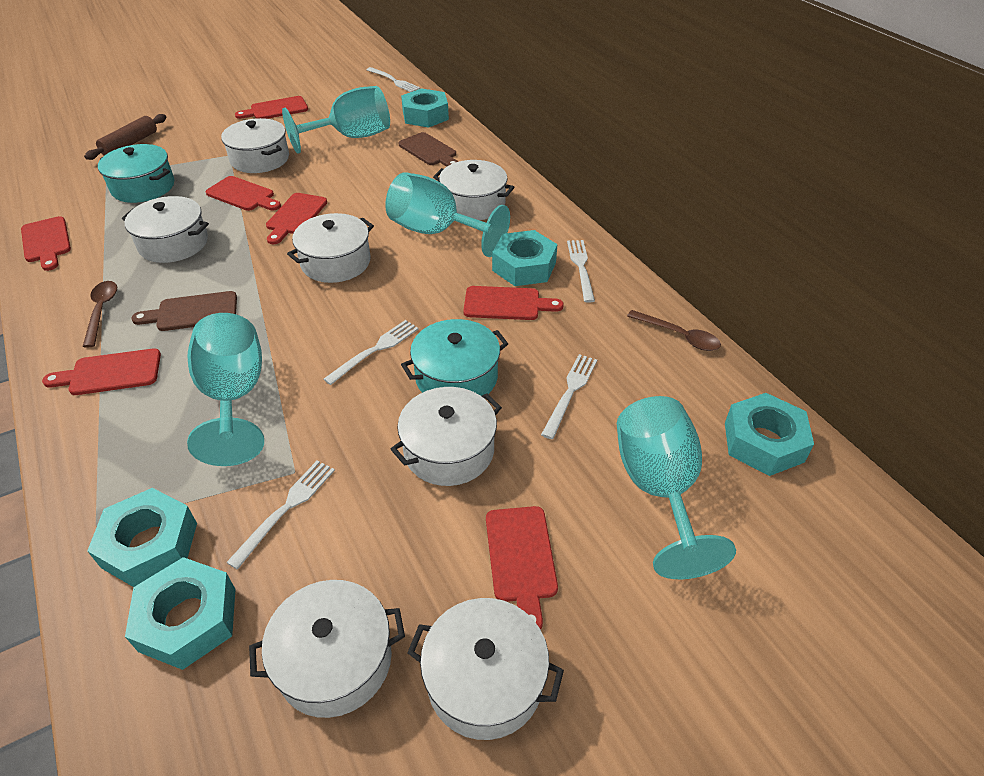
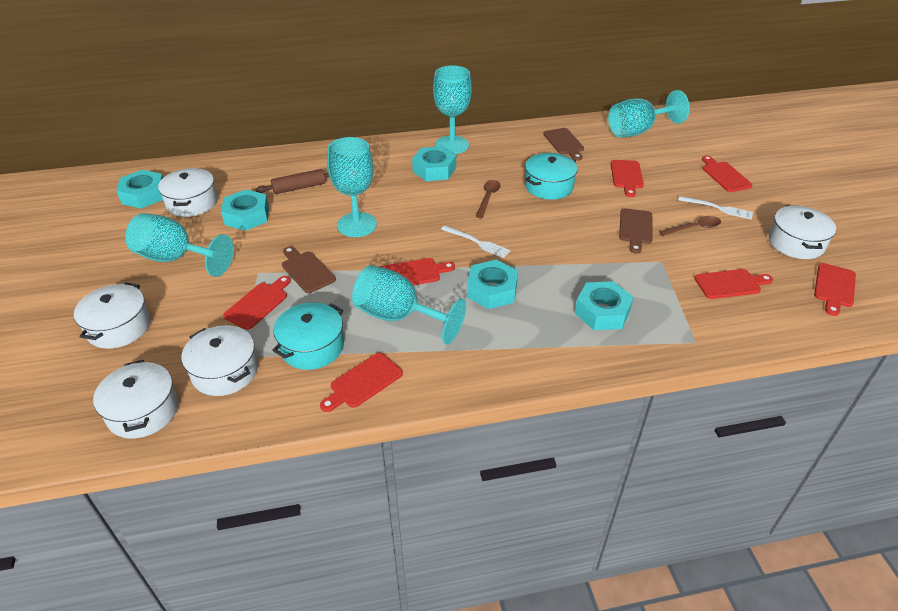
brown cutting board: 2 -> 3
turquoise goblet: 4 -> 5
white fork: 5 -> 2
white pot: 7 -> 5

